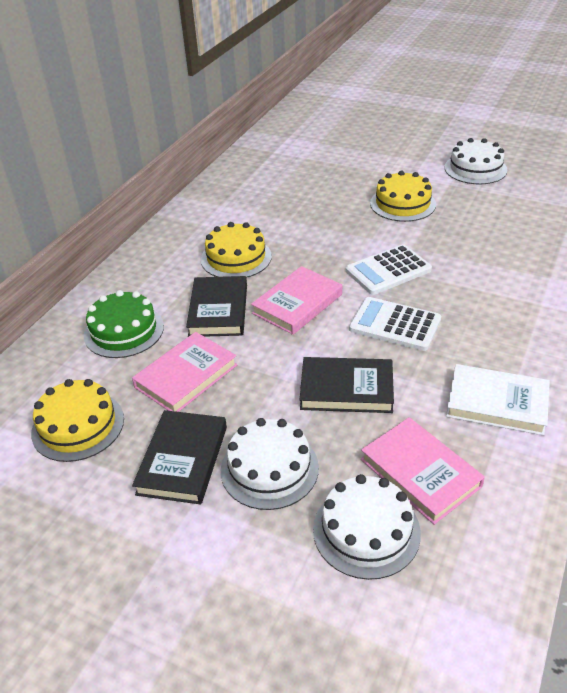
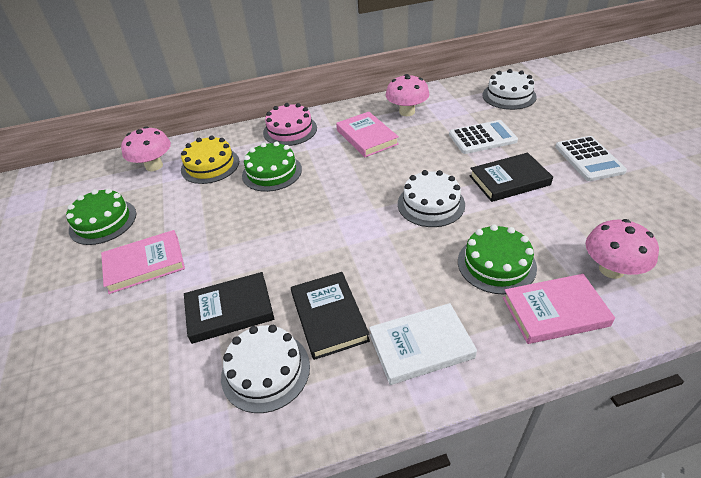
green cake: 1 -> 3
pink cake: 0 -> 1
pink mushroom: 0 -> 3
yellow cake: 3 -> 1

